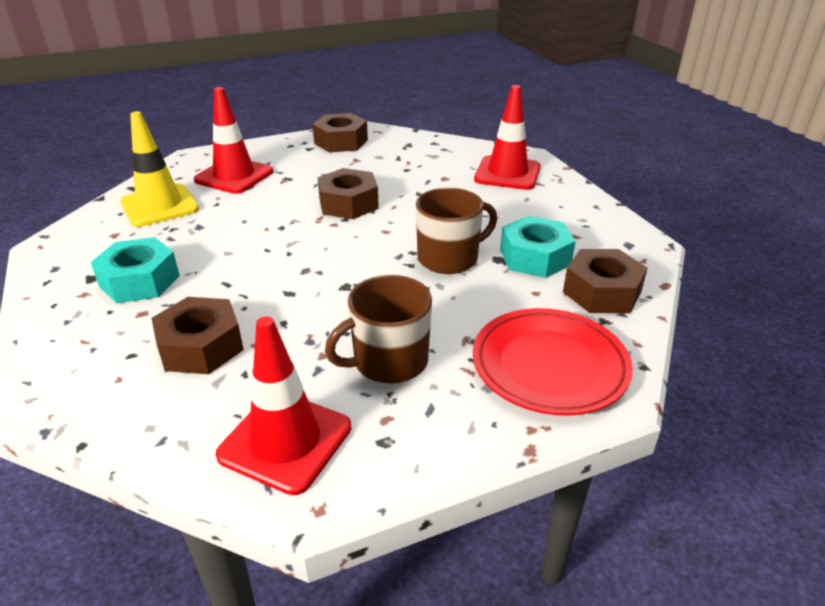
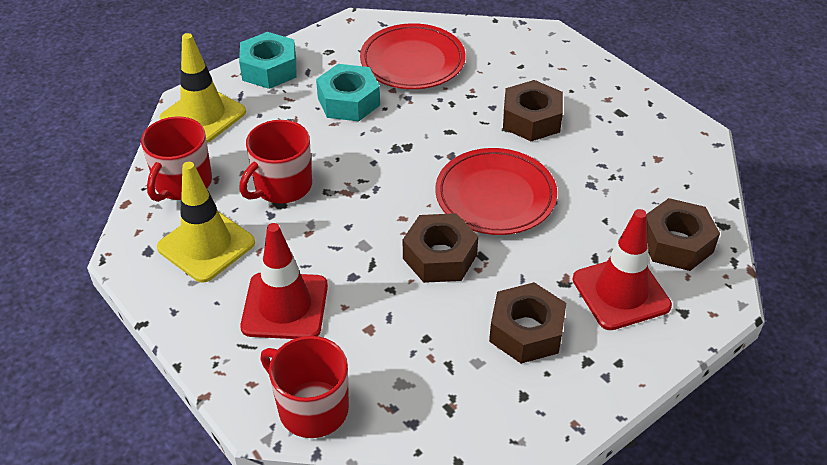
brown mug: 2 -> 0
red mug: 0 -> 3
red plate: 1 -> 2
red traffic cone: 3 -> 2
yellow traffic cone: 1 -> 2

